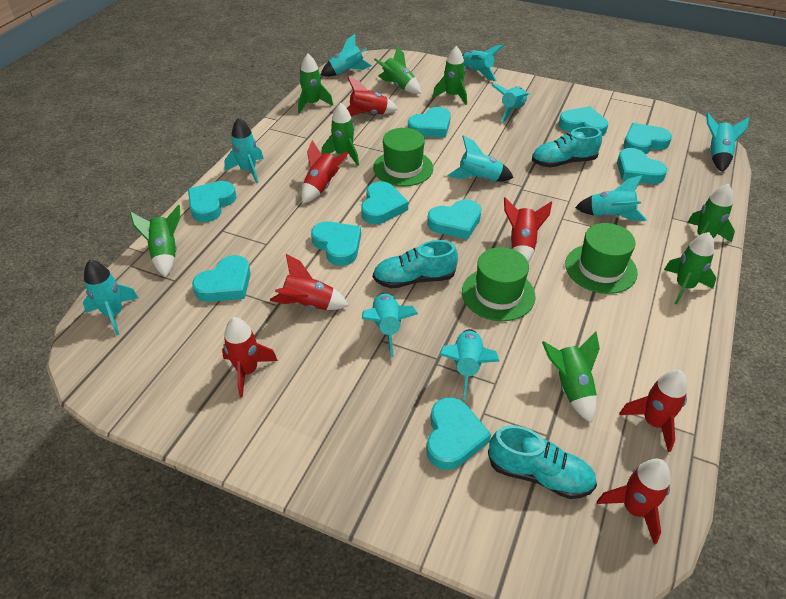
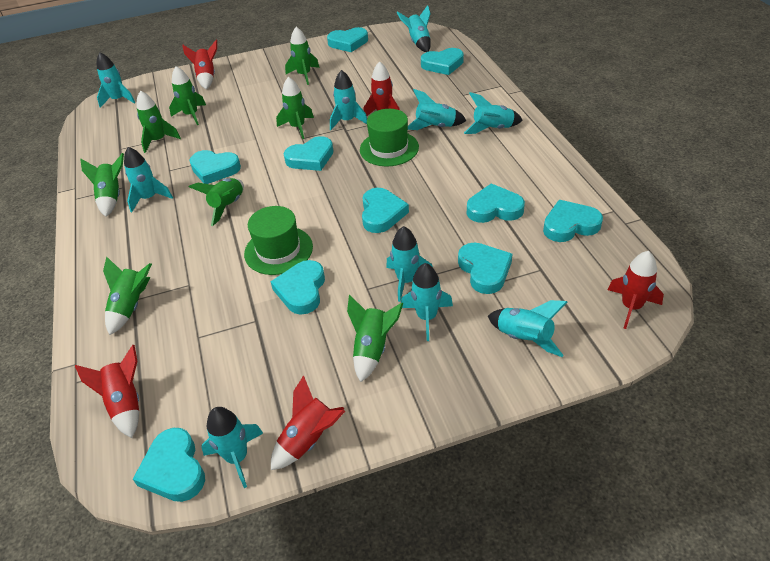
green hat: 3 -> 2
red rocket: 7 -> 5
turquoise shoe: 3 -> 0

